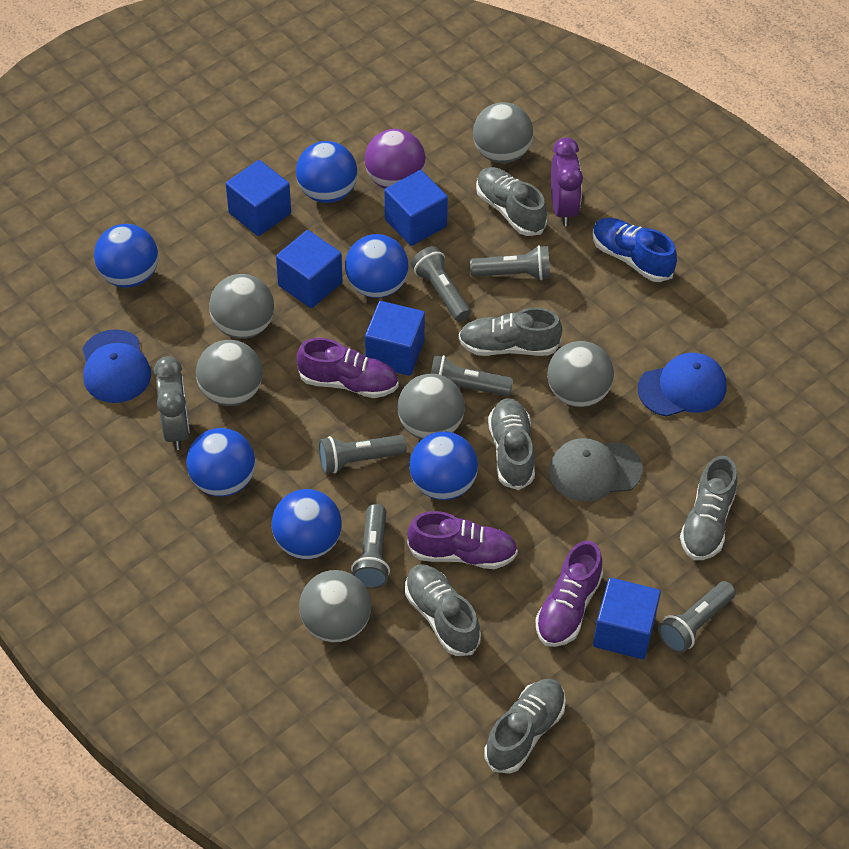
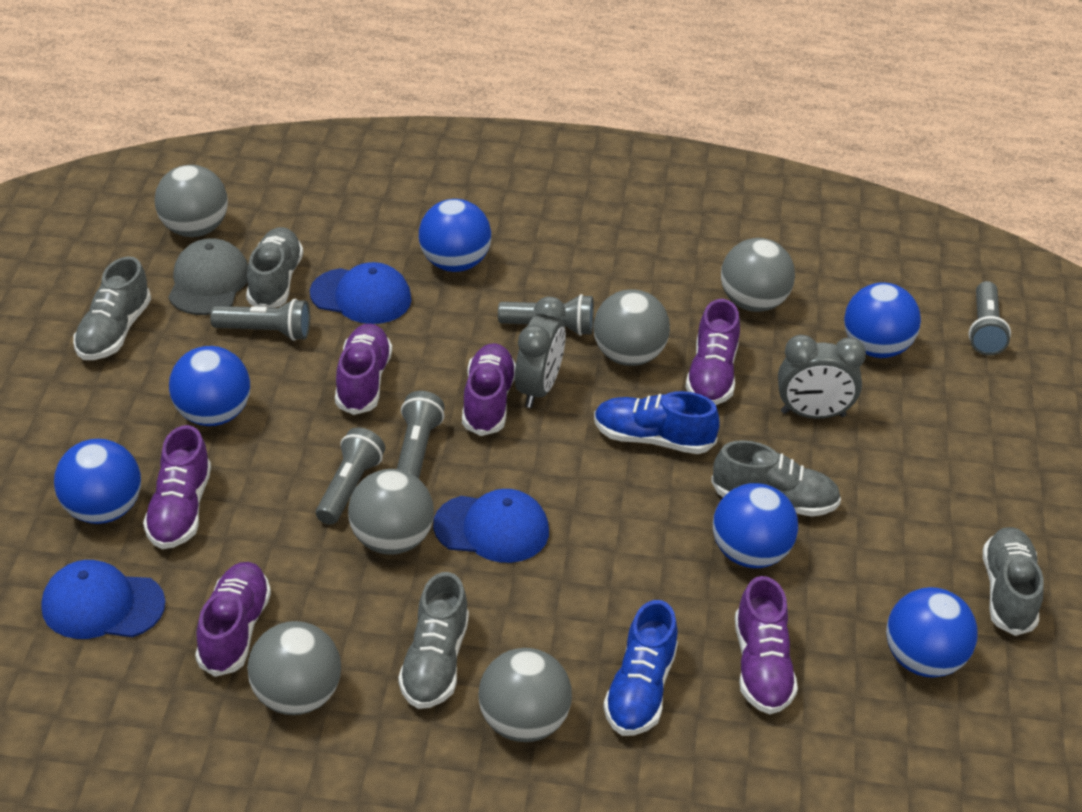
blue cap: 2 -> 3
blue cube: 5 -> 0
blue shoe: 1 -> 2
grey clock: 1 -> 2
grey flashlight: 6 -> 5
grey shoe: 6 -> 5
purple ball: 1 -> 0
purple clock: 1 -> 0
purple shoe: 3 -> 6

